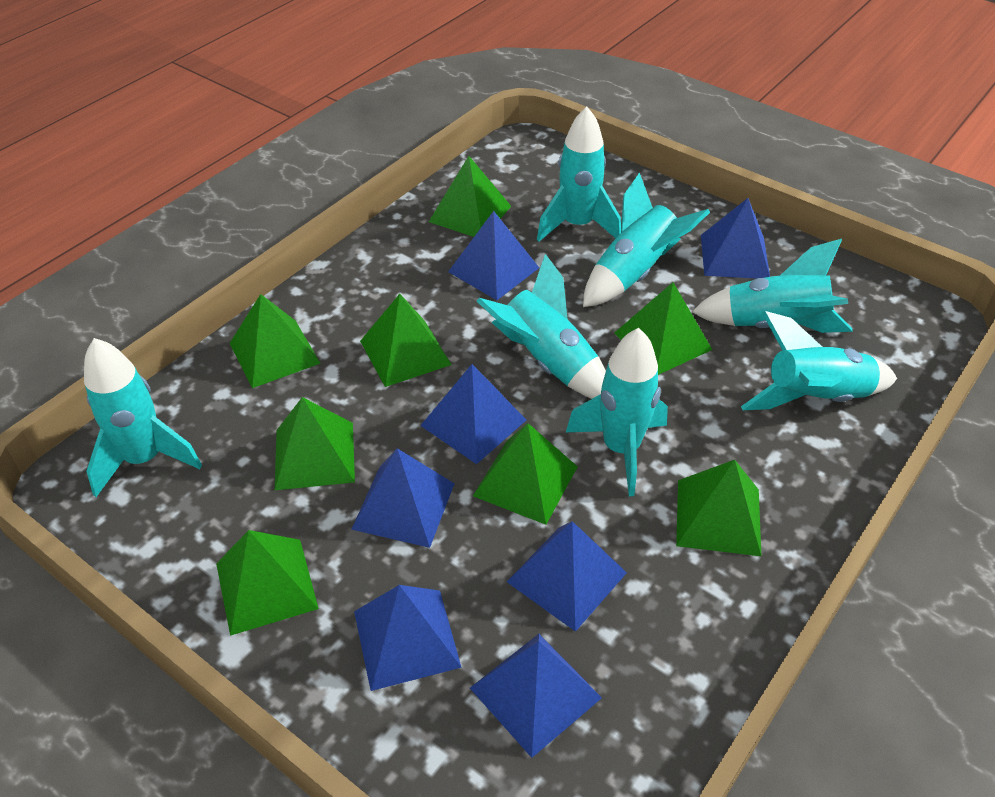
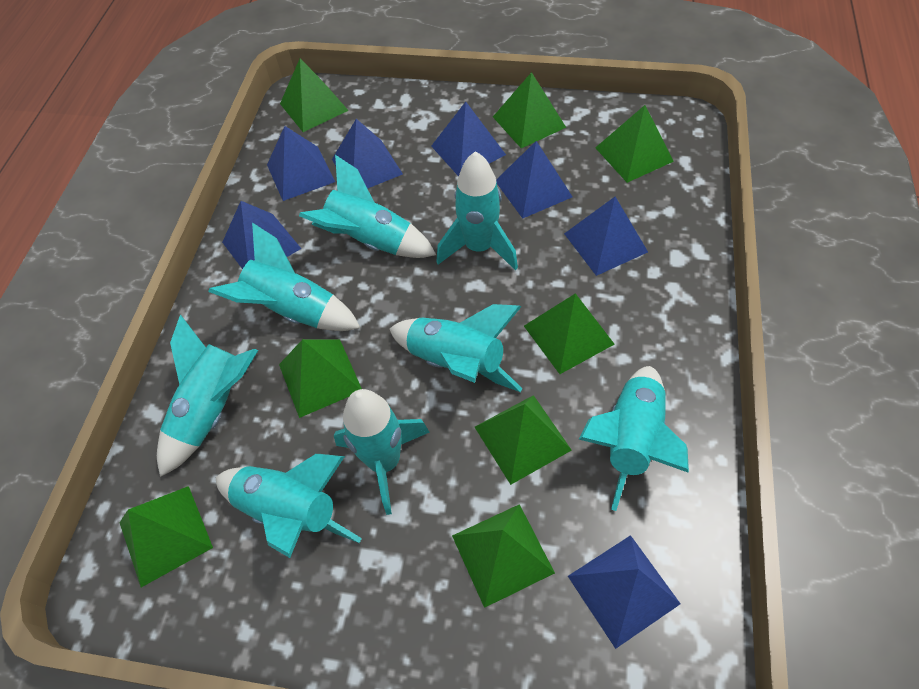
turquoise rocket: 7 -> 8

